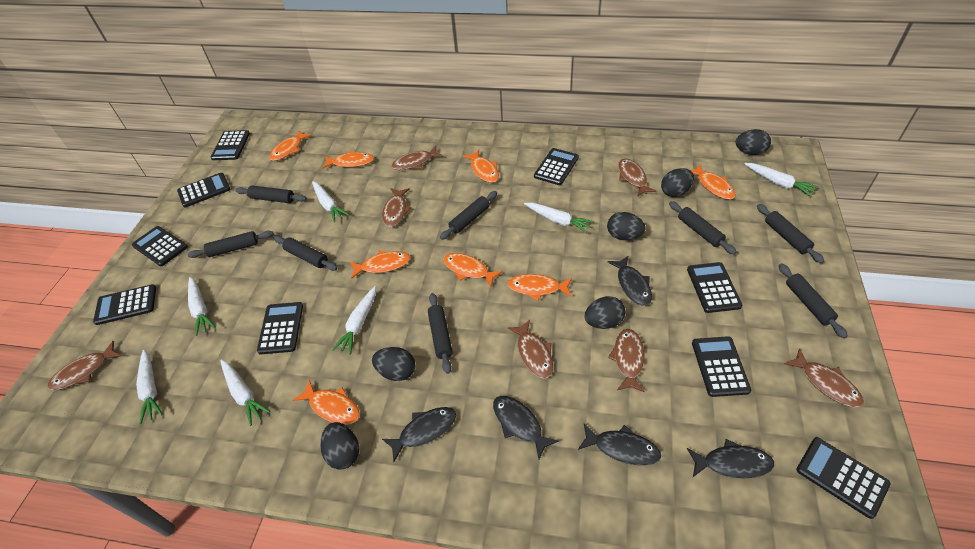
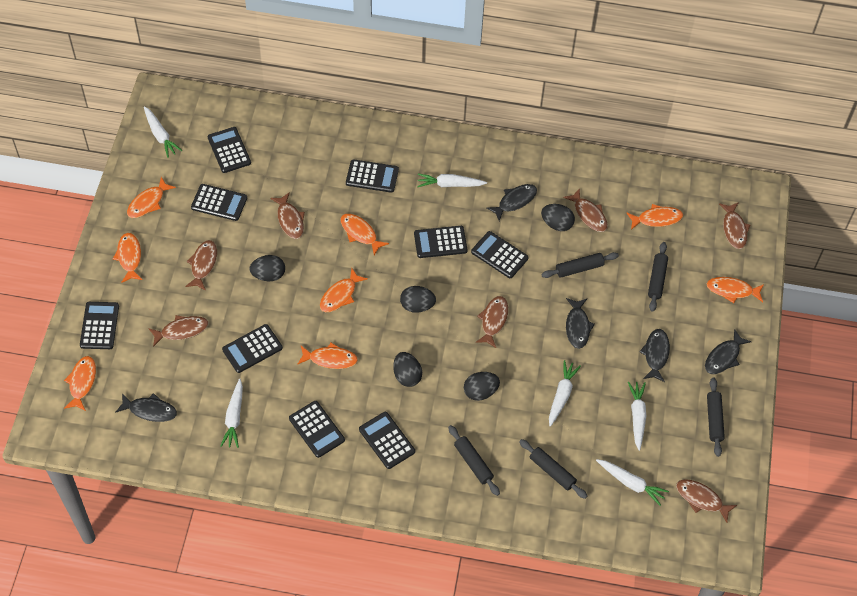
black egg: 6 -> 5
black rolling pin: 8 -> 5
white carrot: 7 -> 6

